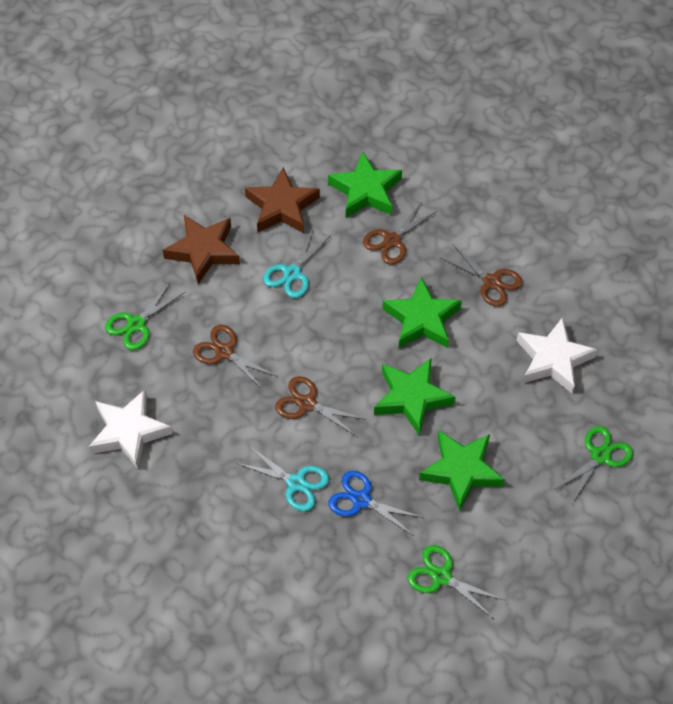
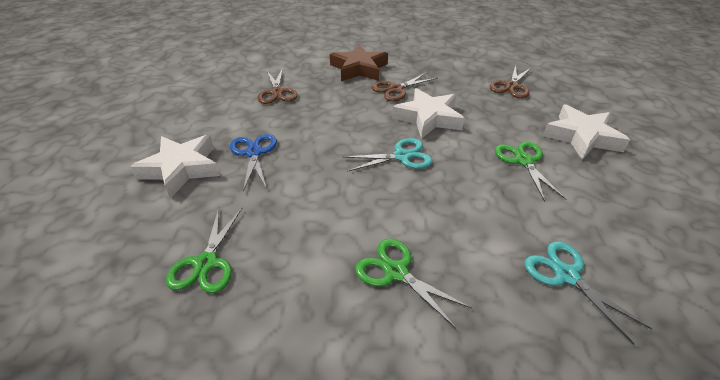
brown scissors: 4 -> 3
brown star: 2 -> 1
green star: 4 -> 0
white star: 2 -> 3

